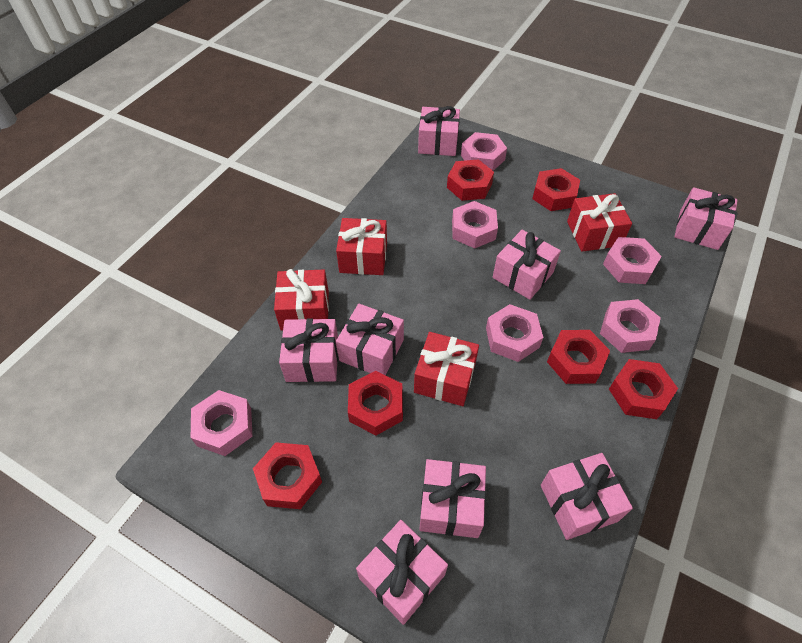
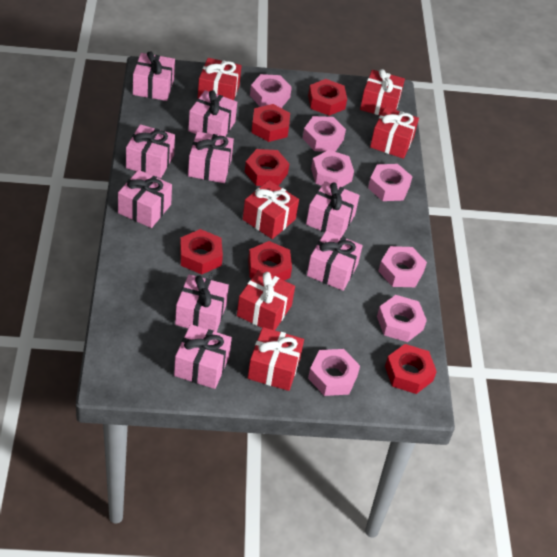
pink gift: 8 -> 9
pink nut: 6 -> 7
red gift: 4 -> 6

